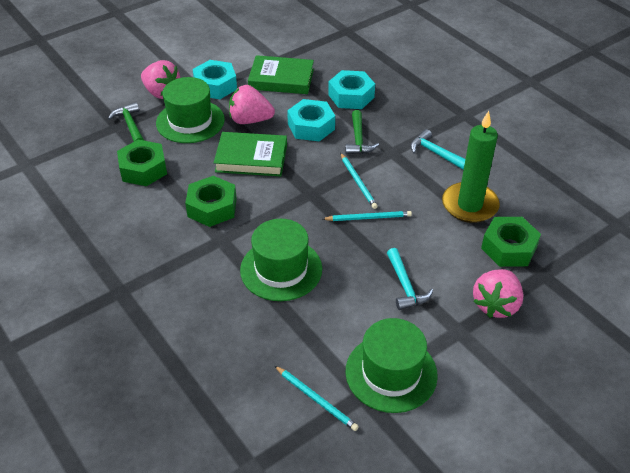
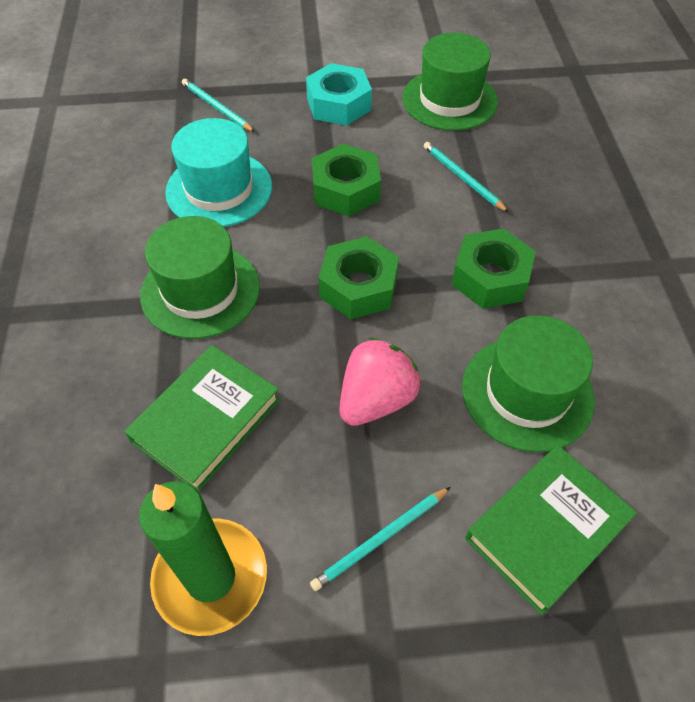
green hammer: 2 -> 0
pink strawberry: 3 -> 1
turquoise hammer: 2 -> 0
turquoise hat: 0 -> 1
turquoise nut: 3 -> 1

